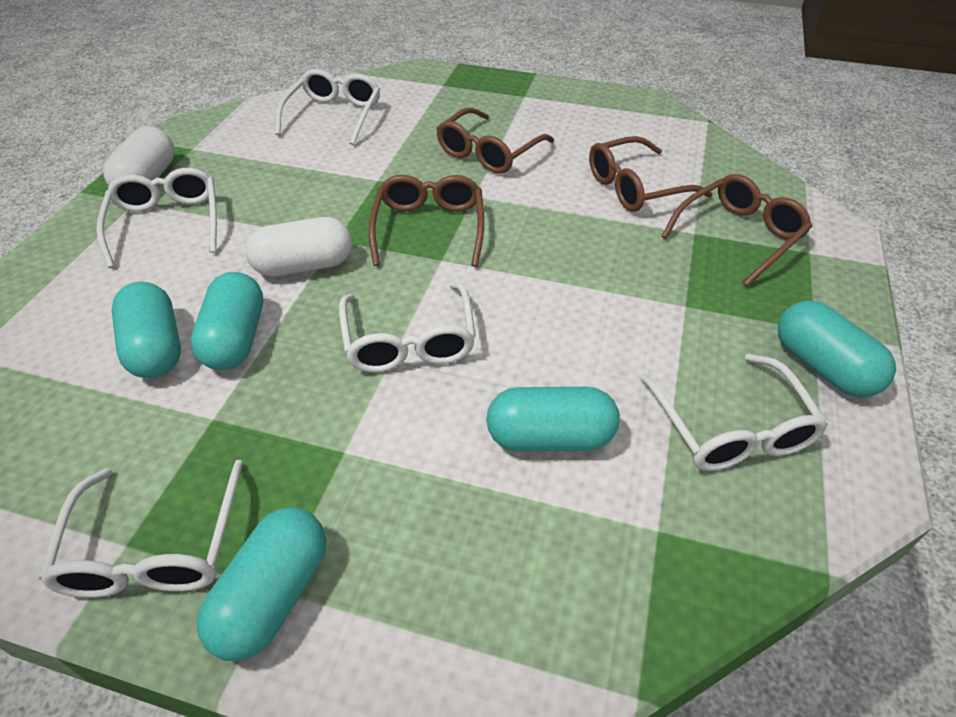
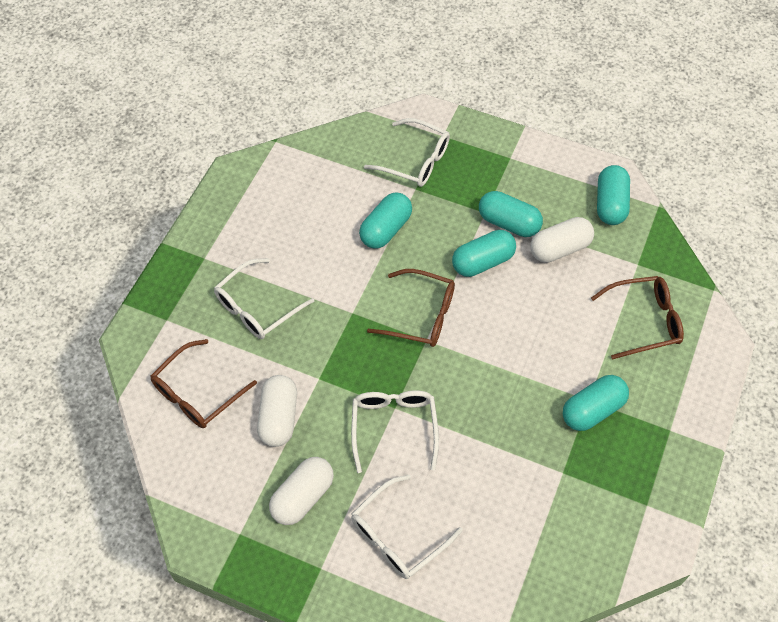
brown glasses: 4 -> 3
white capsule: 2 -> 3
white glasses: 5 -> 4

